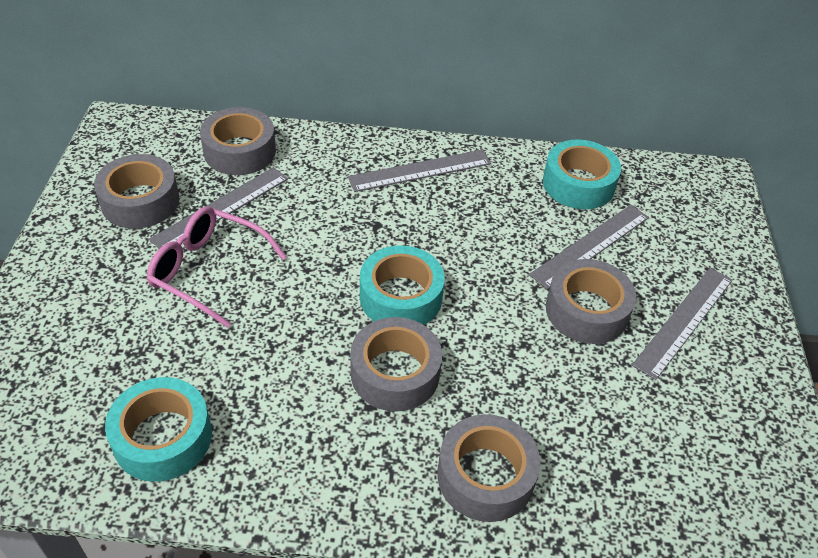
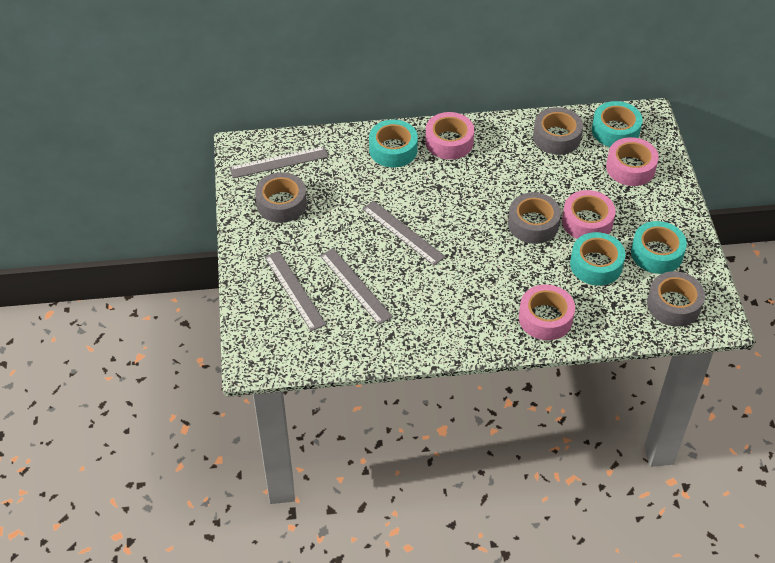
grey tape: 5 -> 4
pink glasses: 1 -> 0
pink tape: 0 -> 4
turquoise tape: 3 -> 4

